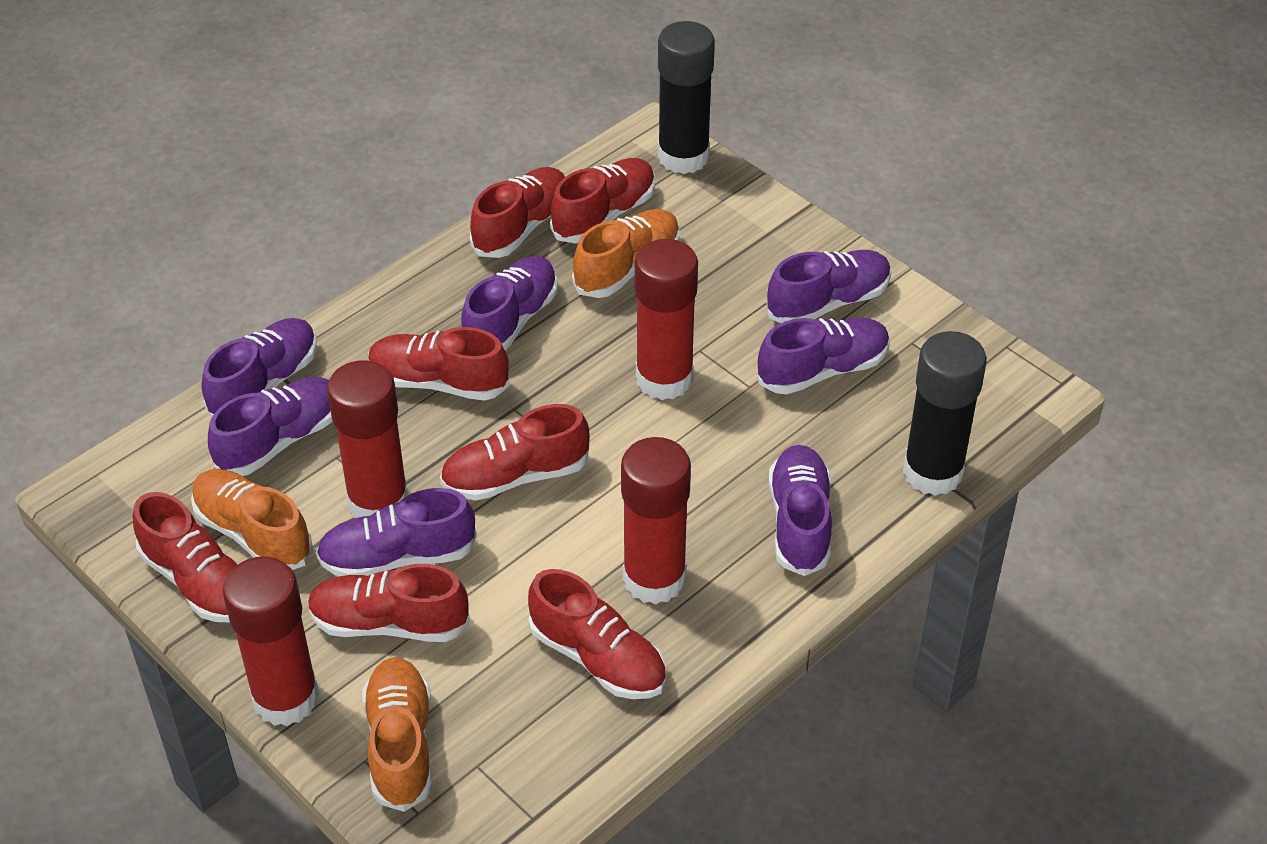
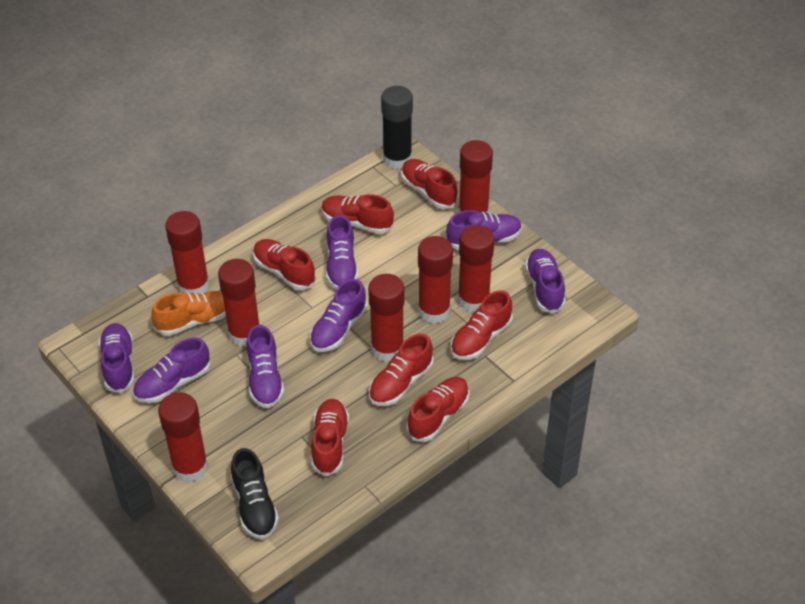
black glue stick: 2 -> 1
black shoe: 0 -> 1
orange shoe: 3 -> 1
red glue stick: 4 -> 7

